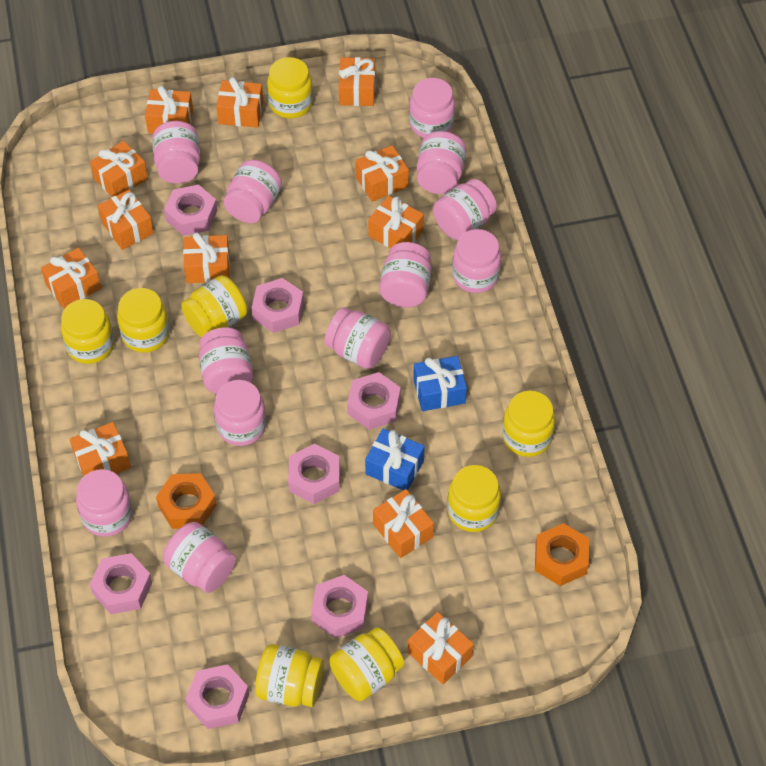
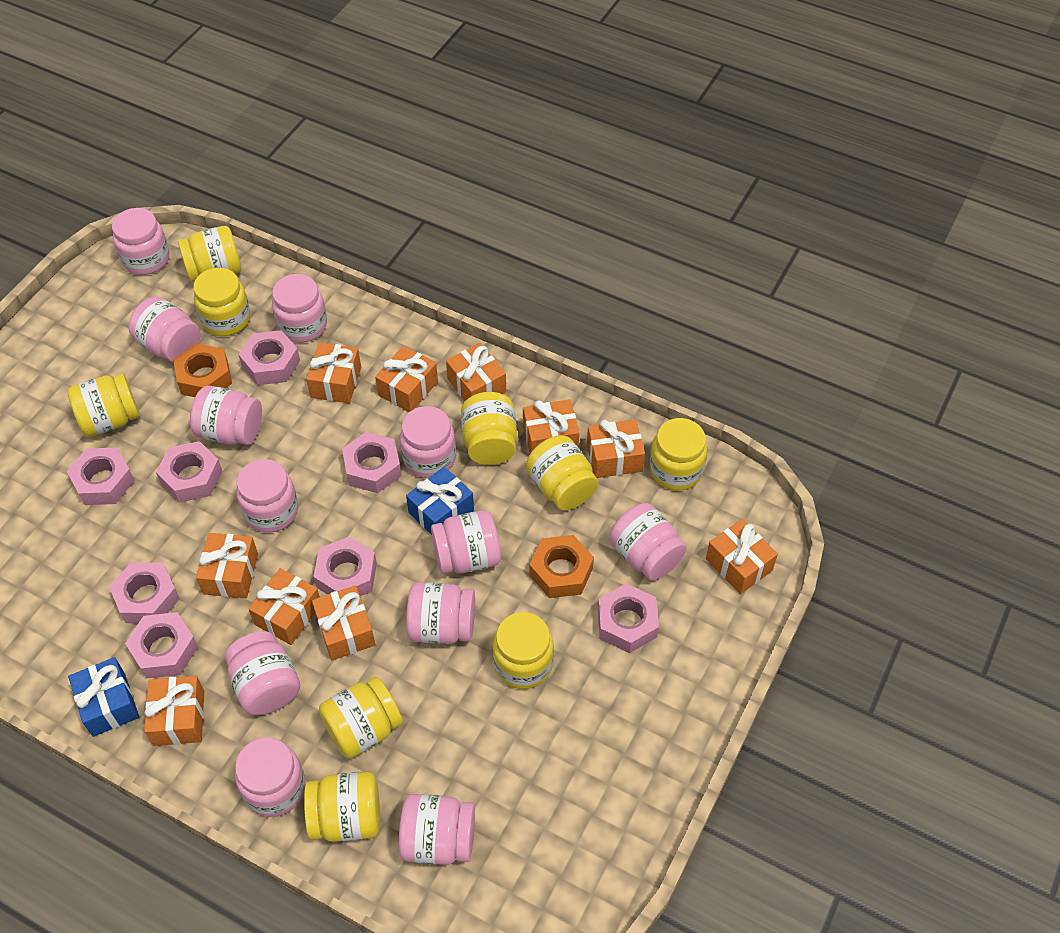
orange gift: 12 -> 10
pink nut: 7 -> 8
yellow jar: 8 -> 9

